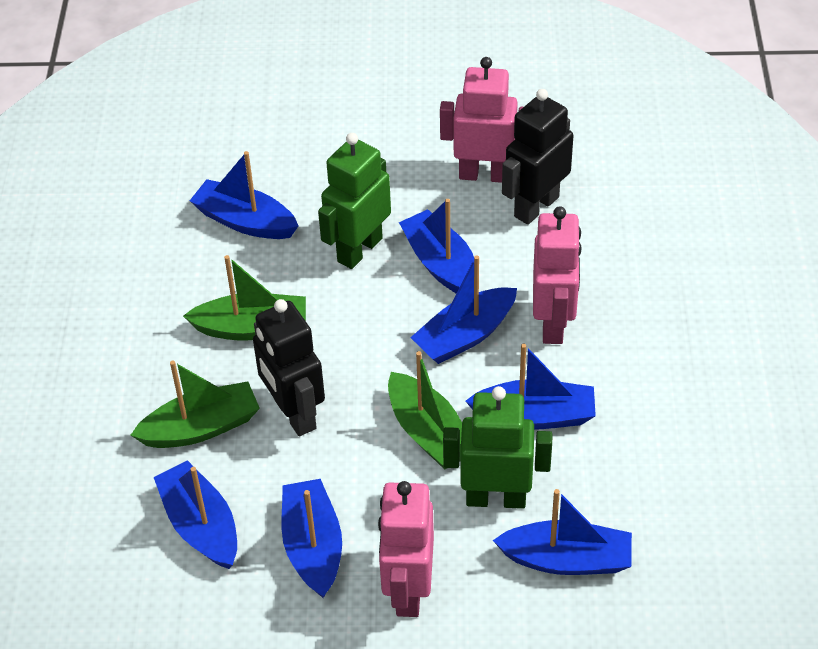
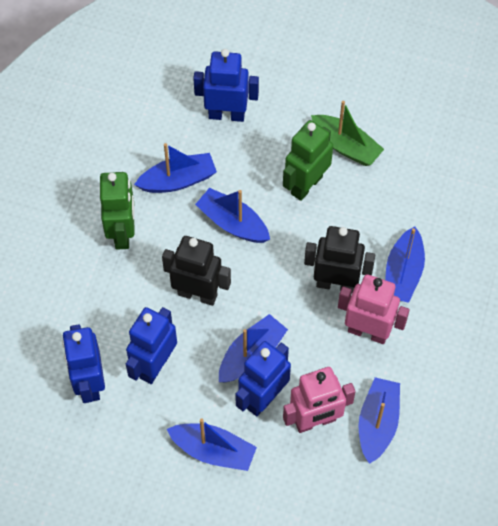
blue boat: 7 -> 6
blue robot: 0 -> 4
green boat: 3 -> 1
pink robot: 3 -> 2

